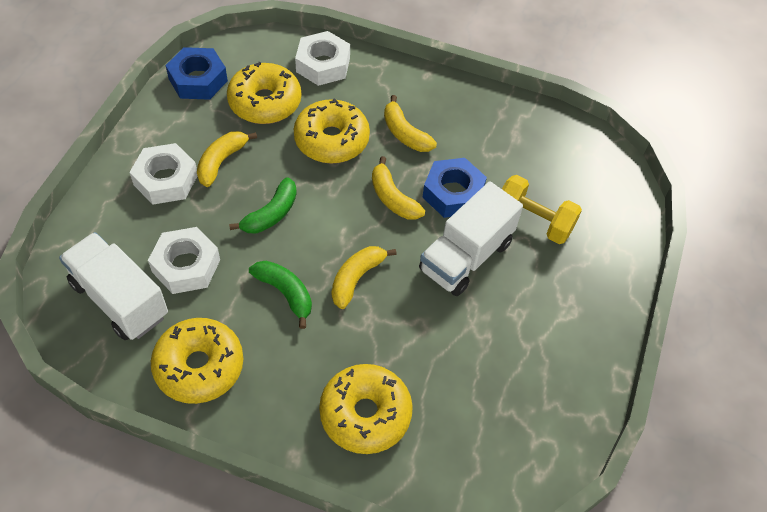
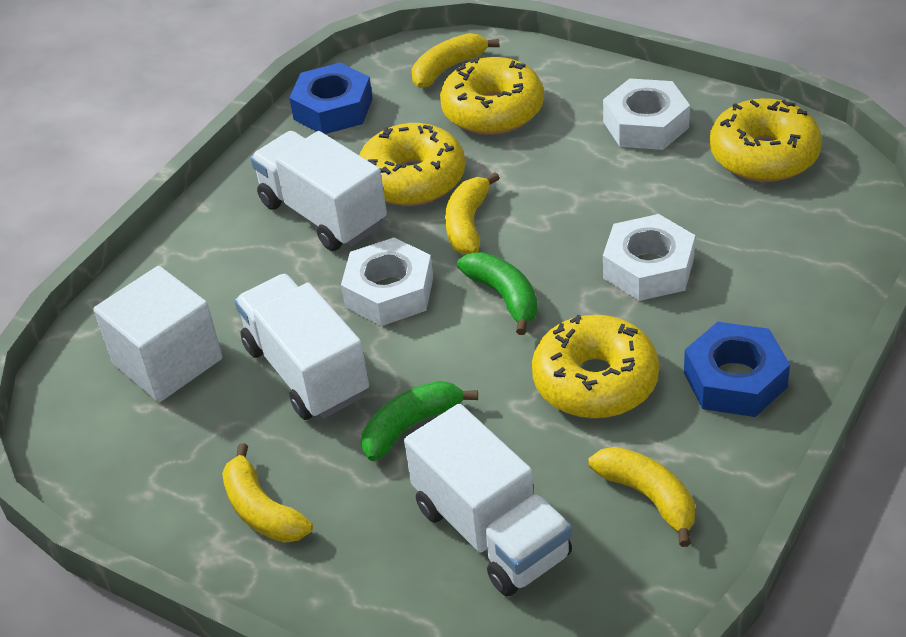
white cube: 0 -> 1
white truck: 2 -> 3
yellow dumbbell: 1 -> 0

